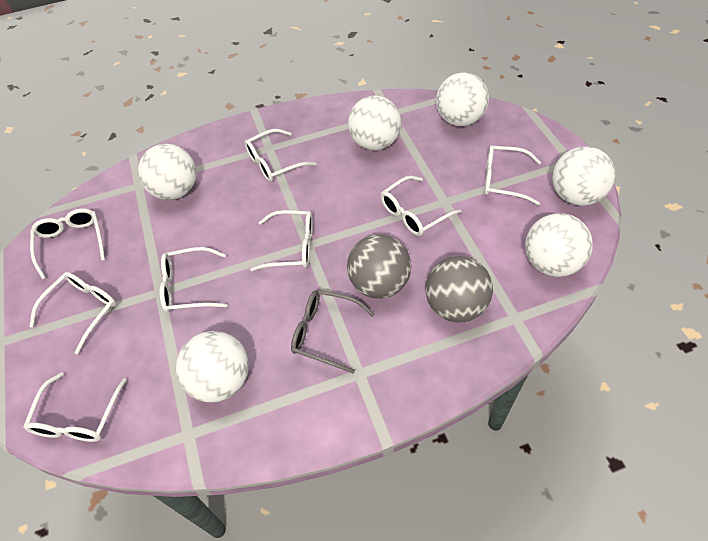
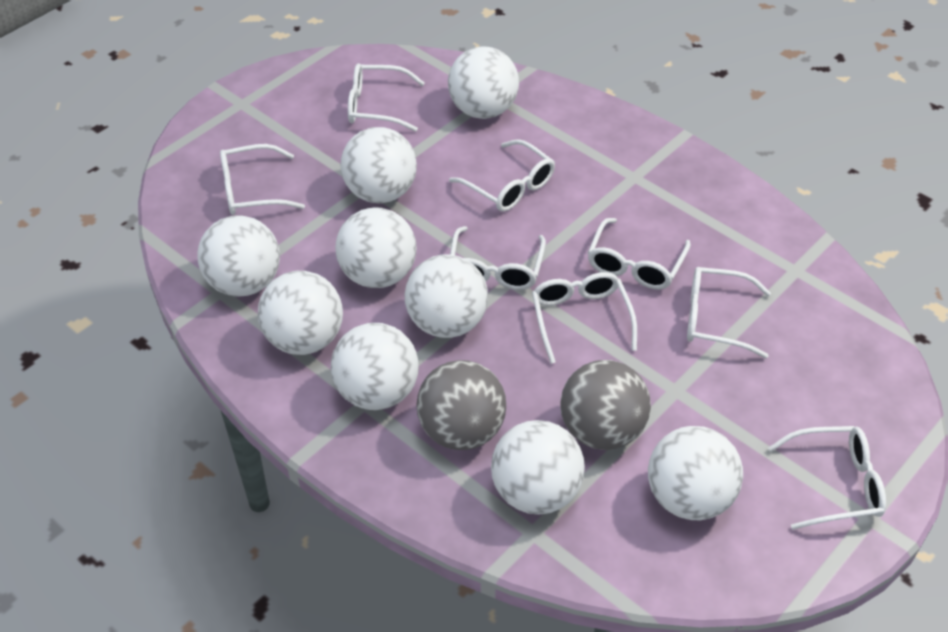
grey glasses: 1 -> 0
white ball: 6 -> 9

